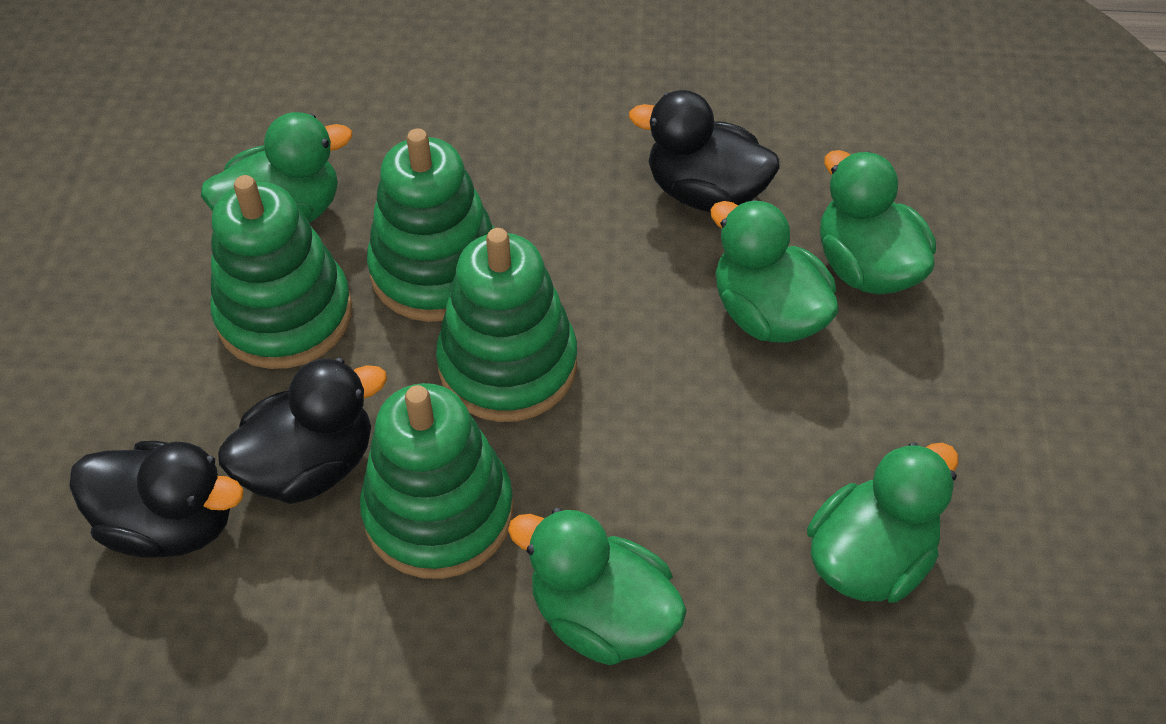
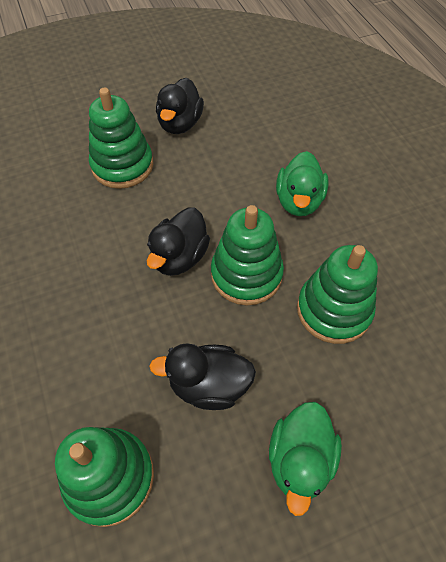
green duck: 5 -> 2

